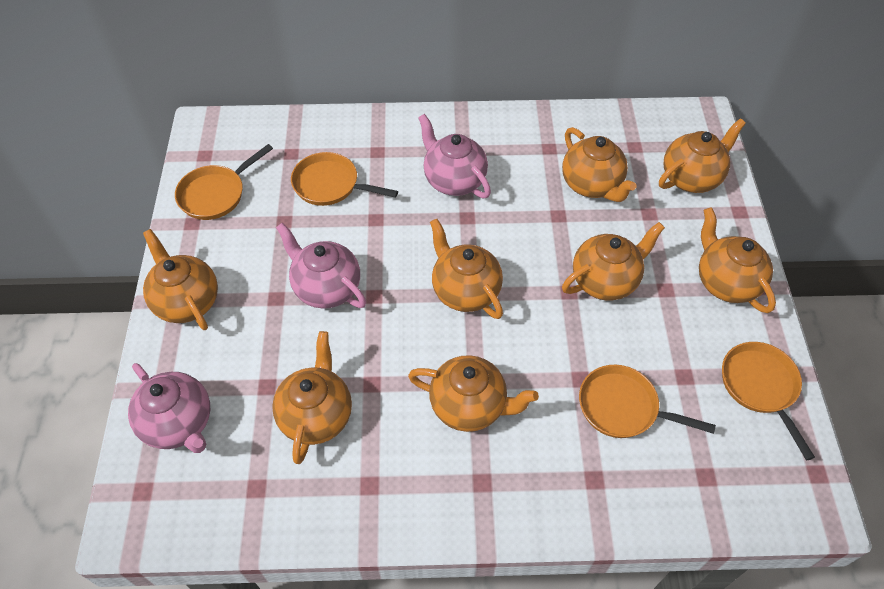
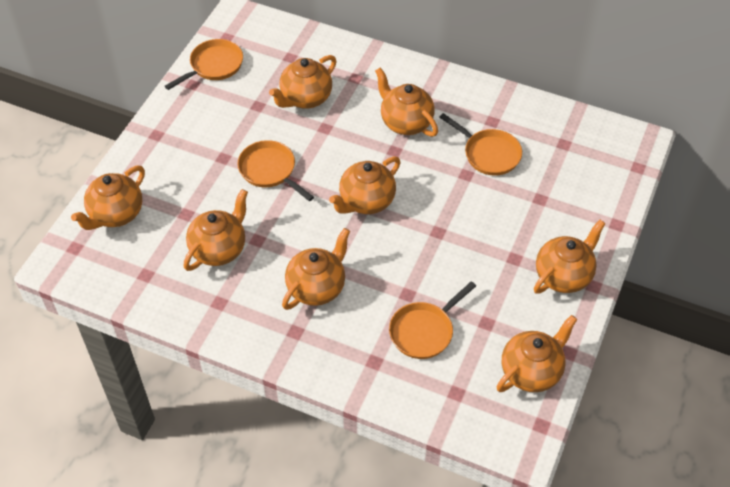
pink teapot: 3 -> 0

